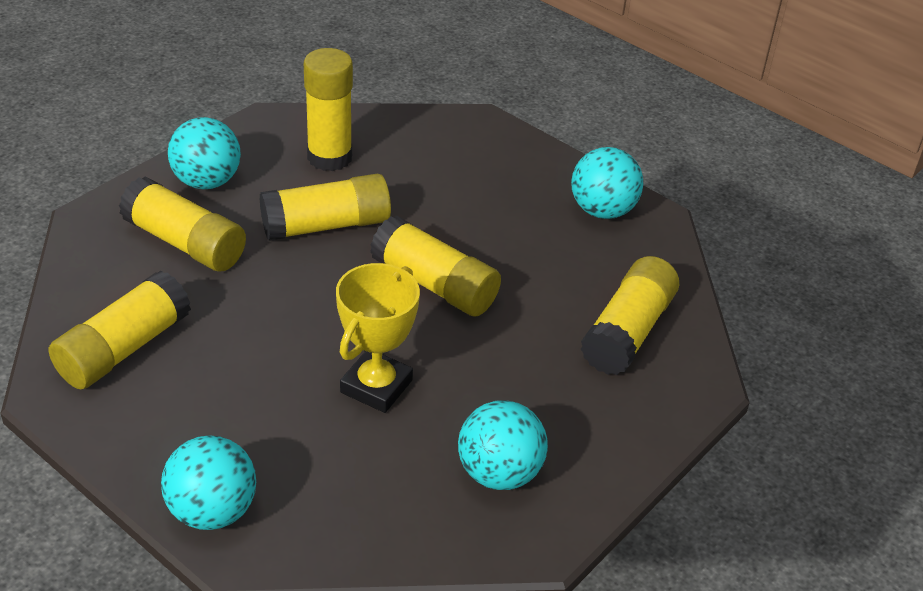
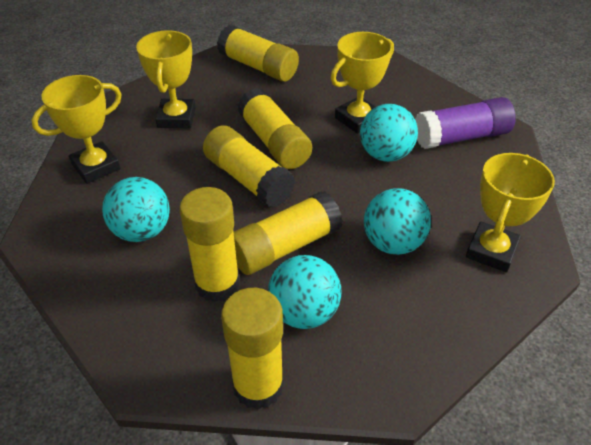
purple glue stick: 0 -> 1
yellow trophy: 1 -> 4

